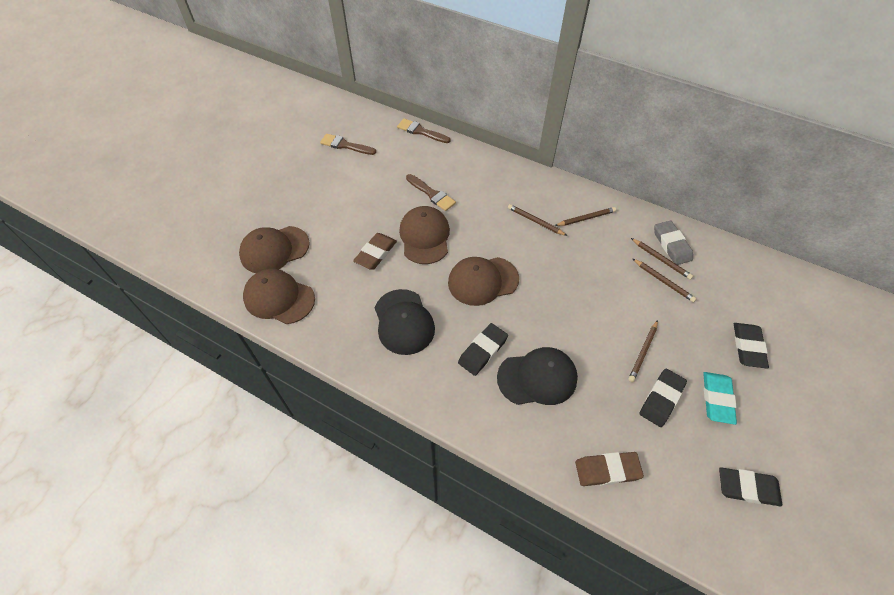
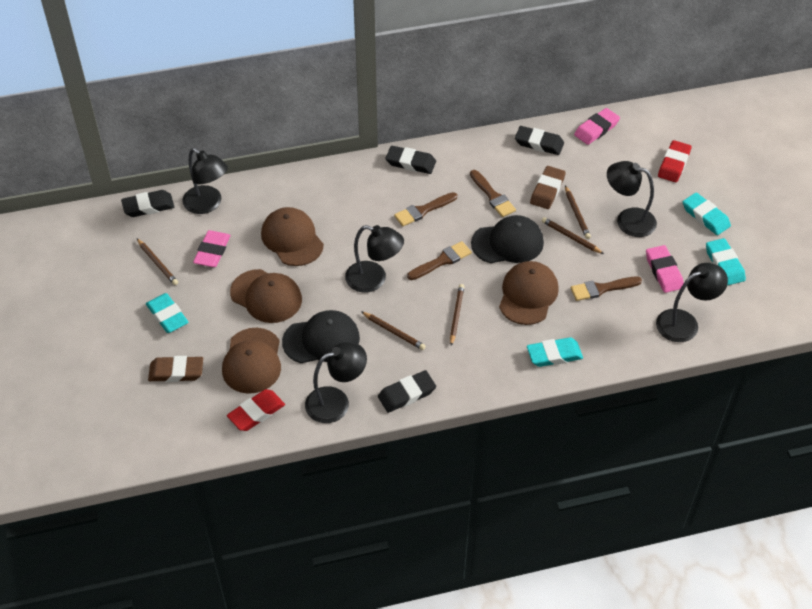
black lamp: 0 -> 5
brown brush: 3 -> 4
grey eraser: 1 -> 0
pink eraser: 0 -> 3
red eraser: 0 -> 2
turquoise eraser: 1 -> 4

